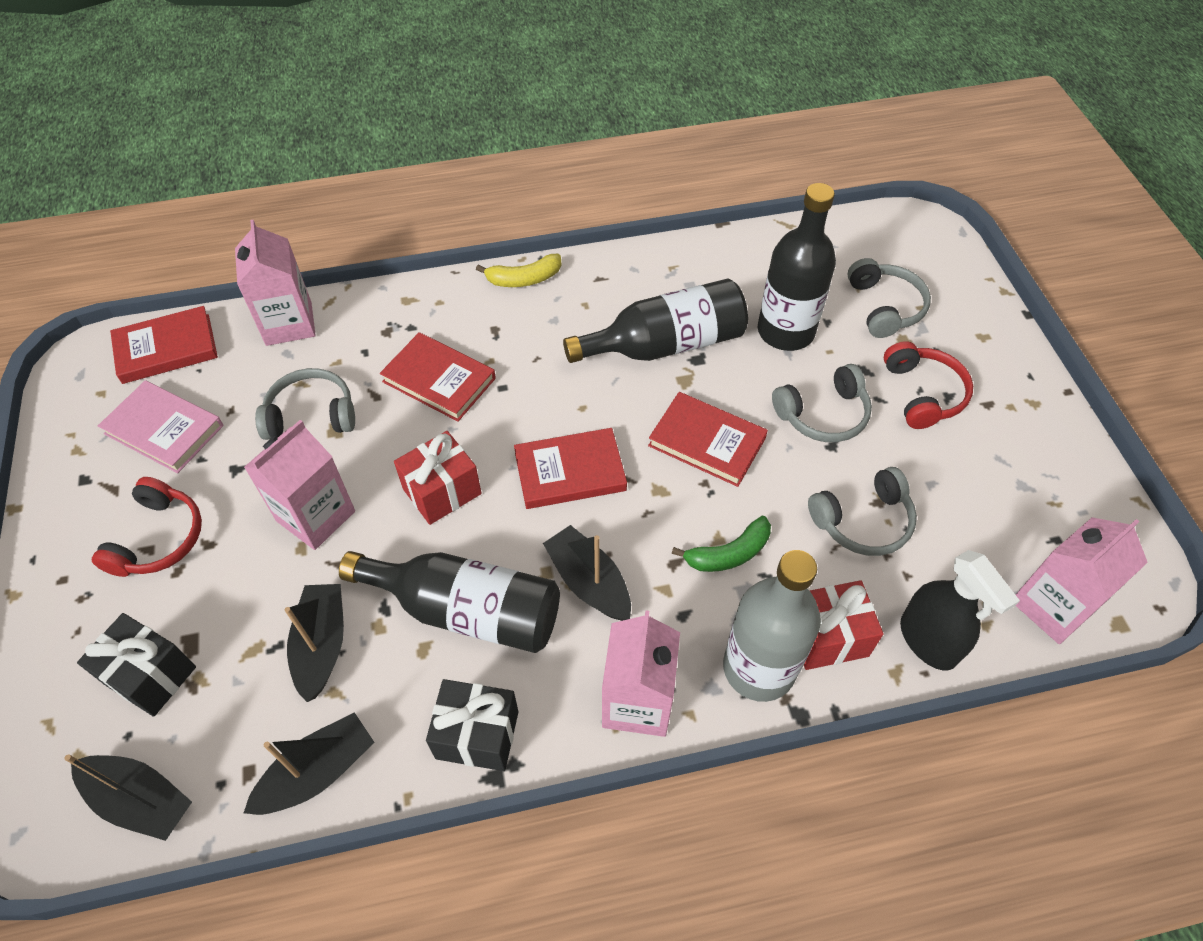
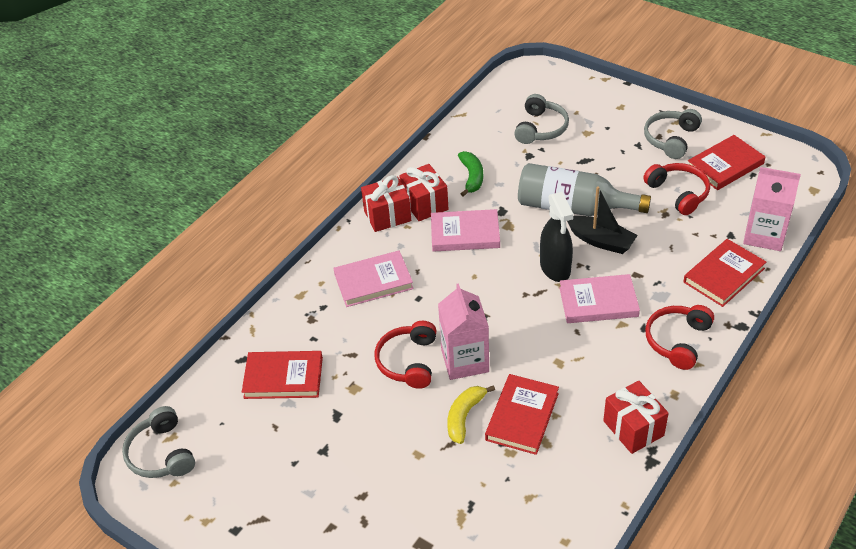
black boat: 4 -> 1
black bottle: 3 -> 0
black gift: 2 -> 0
grey headphones: 4 -> 3
pink book: 1 -> 3
pink carton: 4 -> 2
red gift: 2 -> 3
red headphones: 2 -> 3

